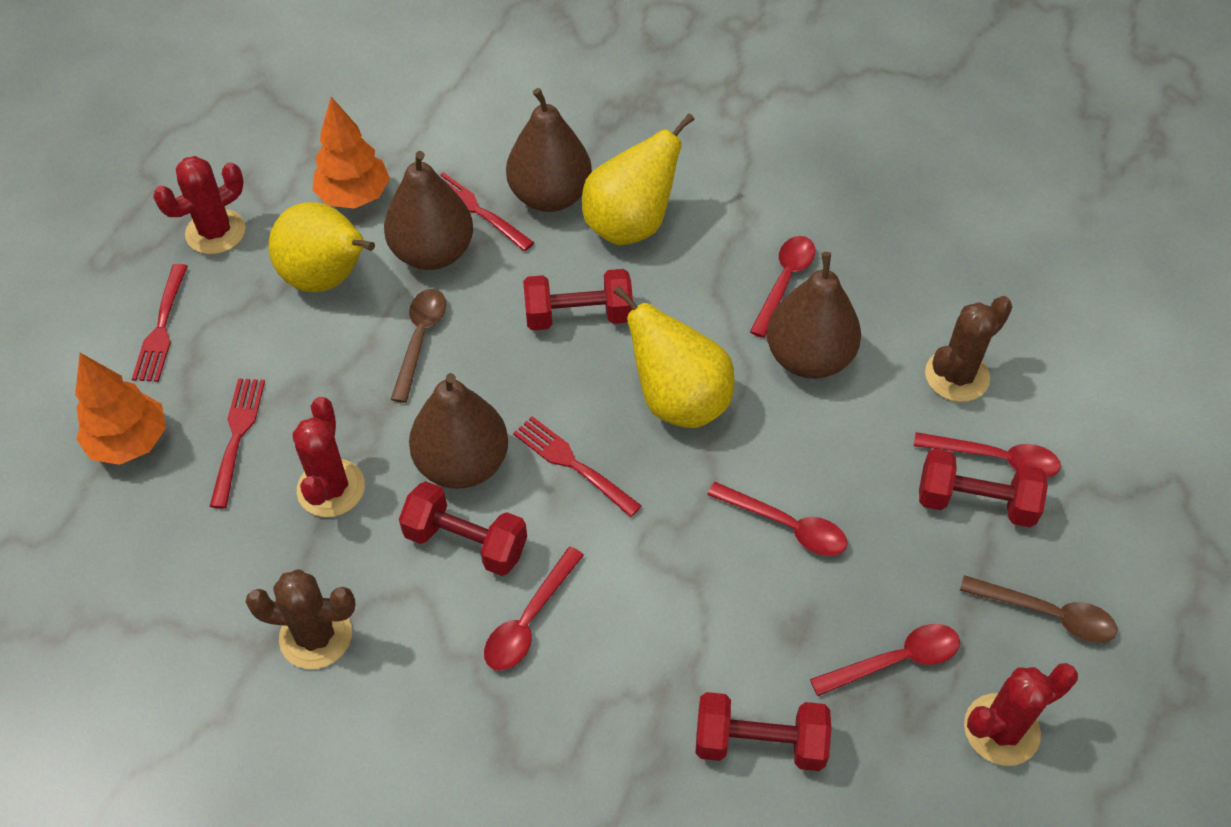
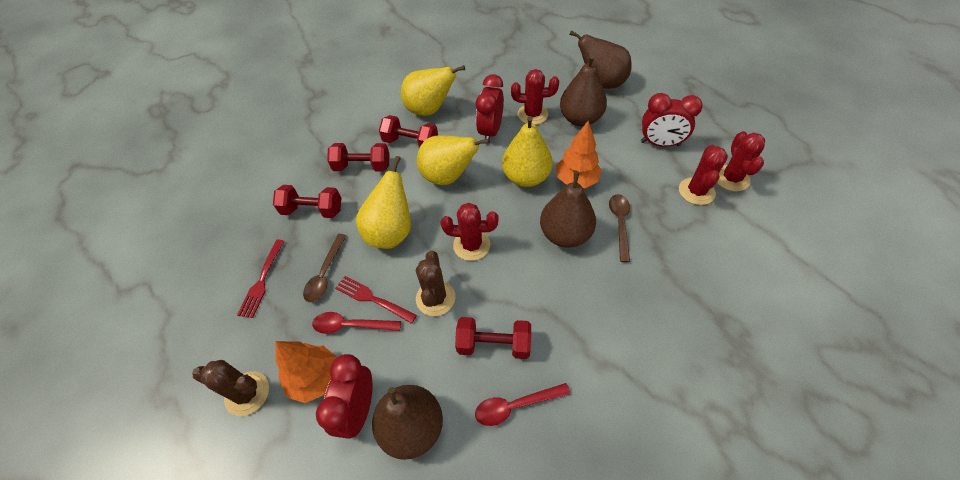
red cactus: 3 -> 4
red clock: 0 -> 3
red fork: 4 -> 2
red spoon: 5 -> 2
yellow pear: 3 -> 4

